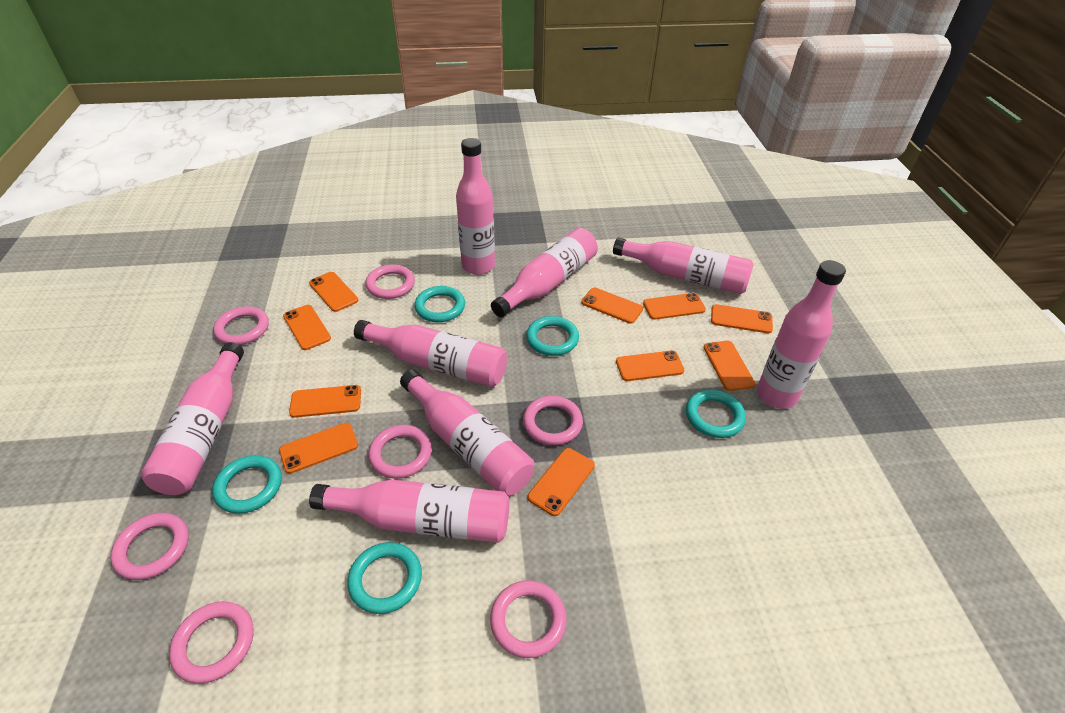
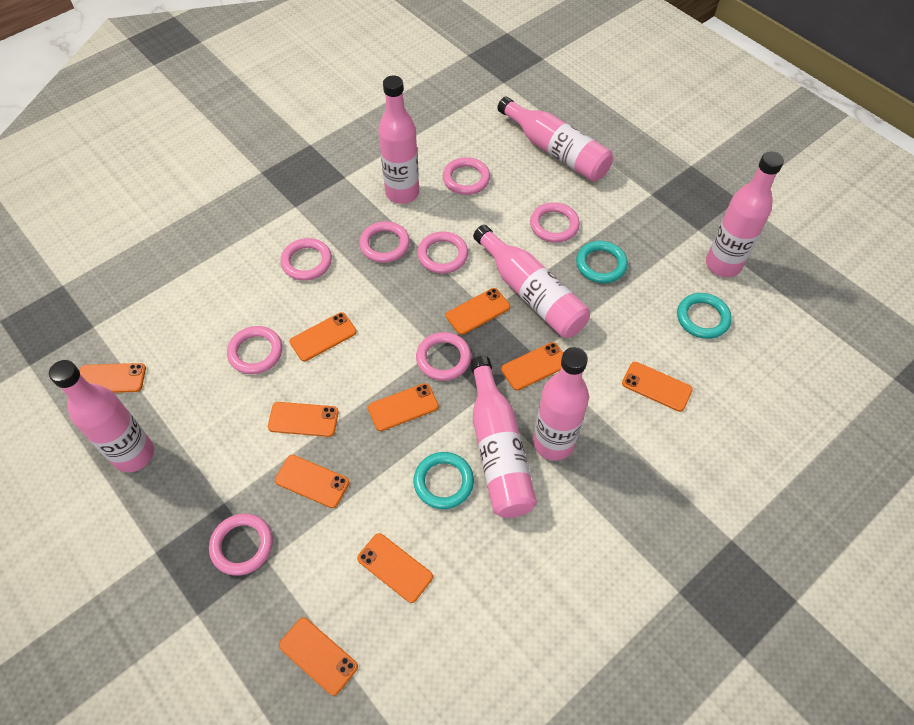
pink bottle: 8 -> 7
pink ring: 7 -> 8
turquoise ring: 5 -> 3

